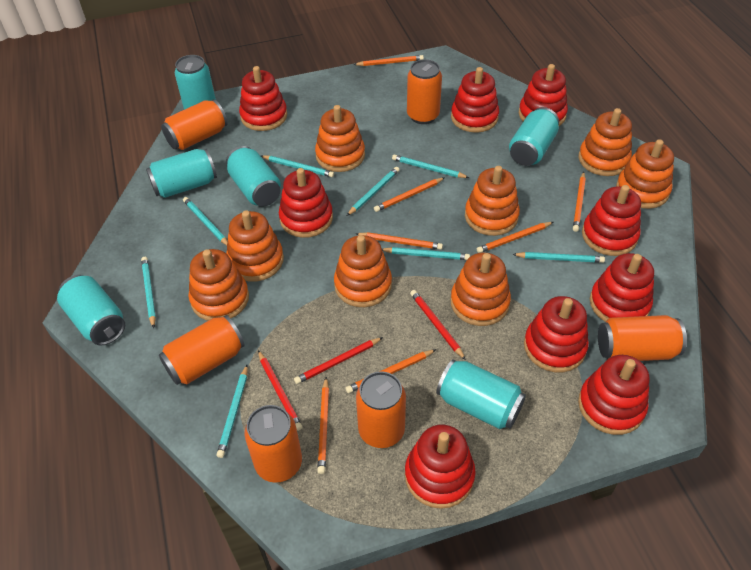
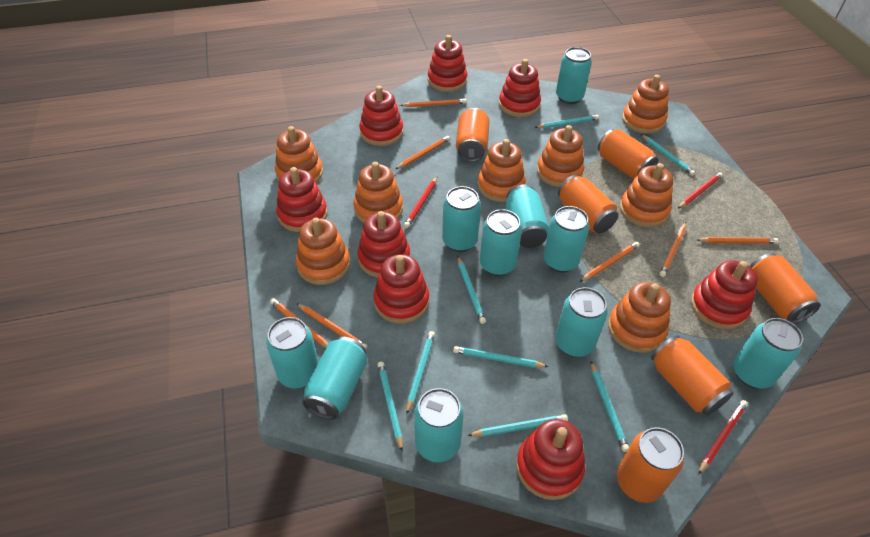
red stacking toy: 9 -> 8
turquoise can: 6 -> 10

